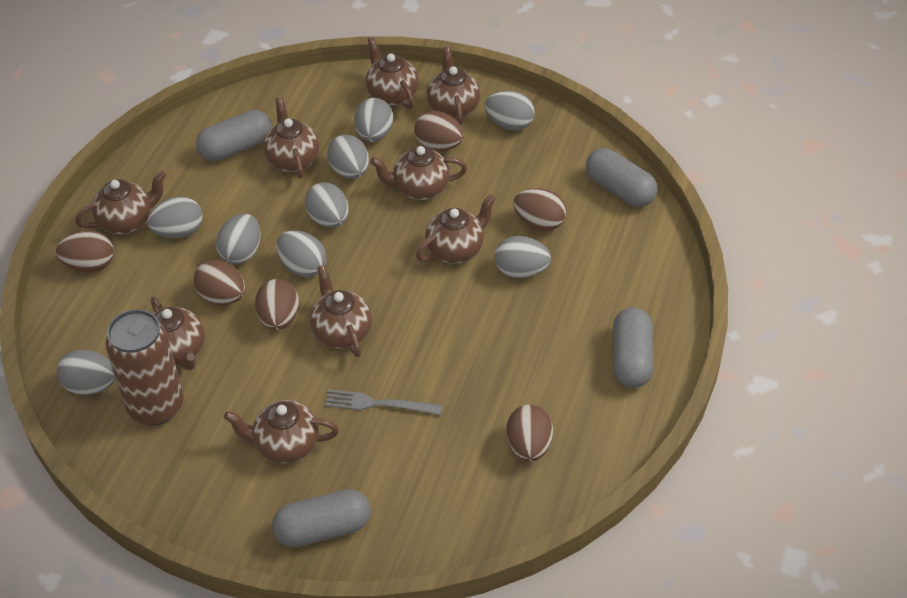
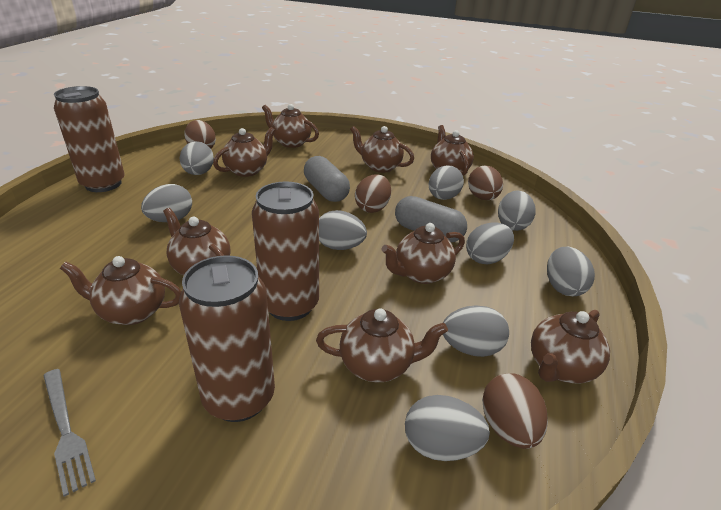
brown can: 1 -> 3
brown egg: 6 -> 4
grey capsule: 4 -> 2

